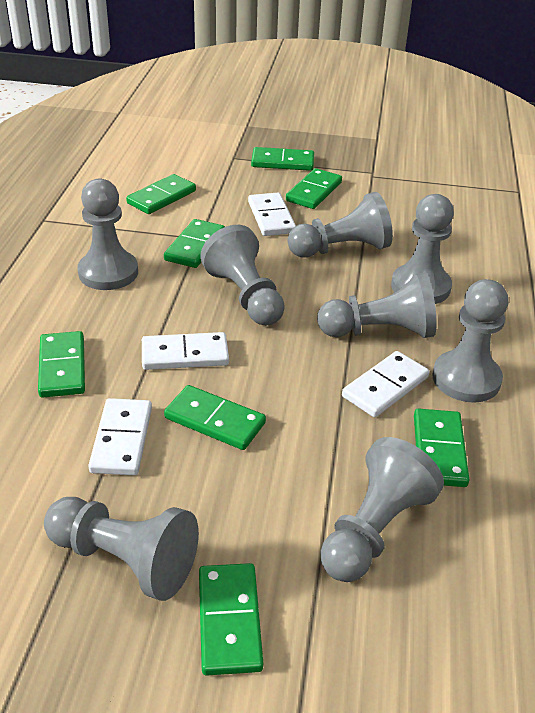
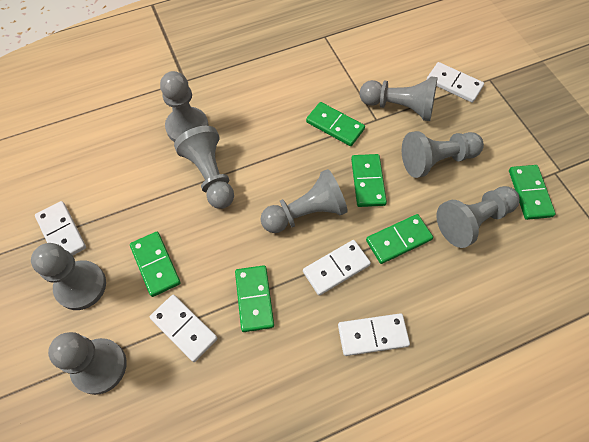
green domino: 8 -> 6
white domino: 4 -> 5

